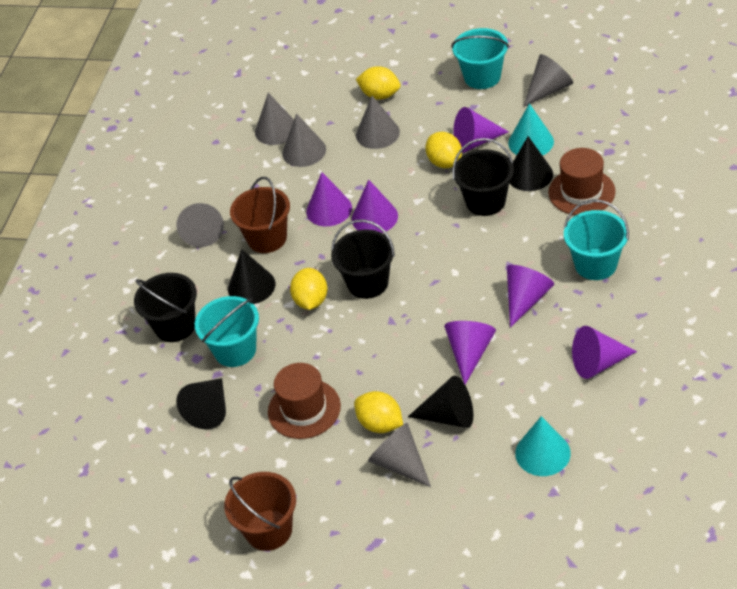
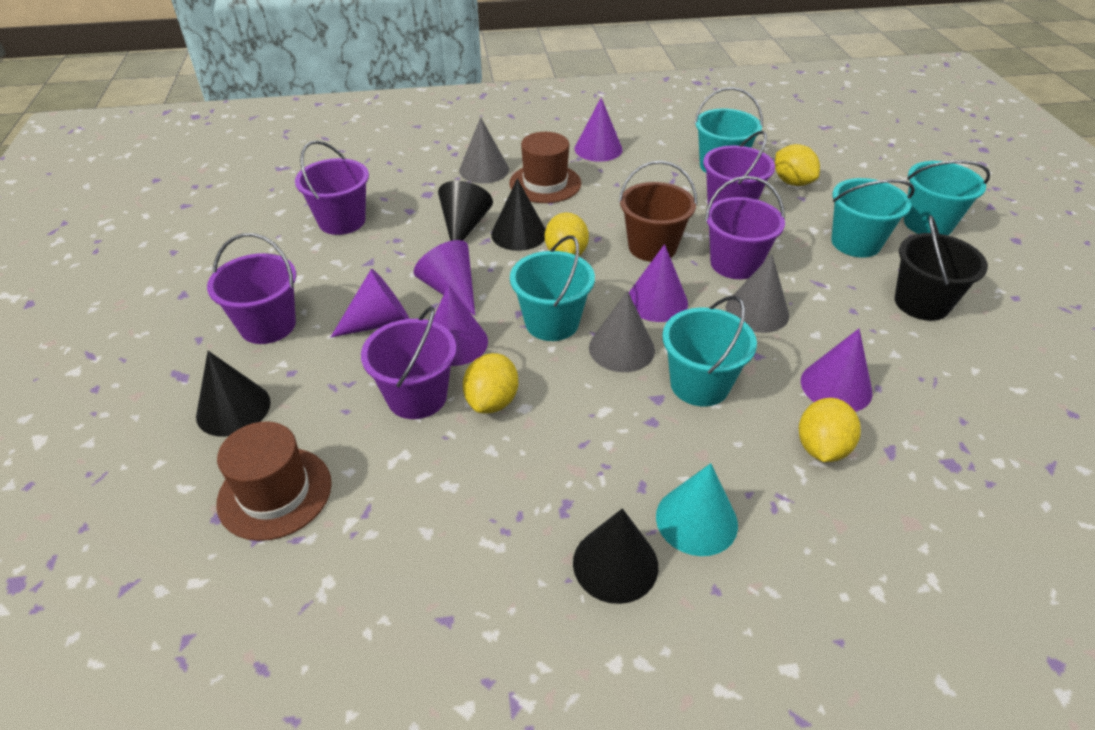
black bucket: 3 -> 1
brown bucket: 2 -> 1
grey cone: 6 -> 3
purple bucket: 0 -> 5
turquoise bucket: 3 -> 5
turquoise cone: 2 -> 1

